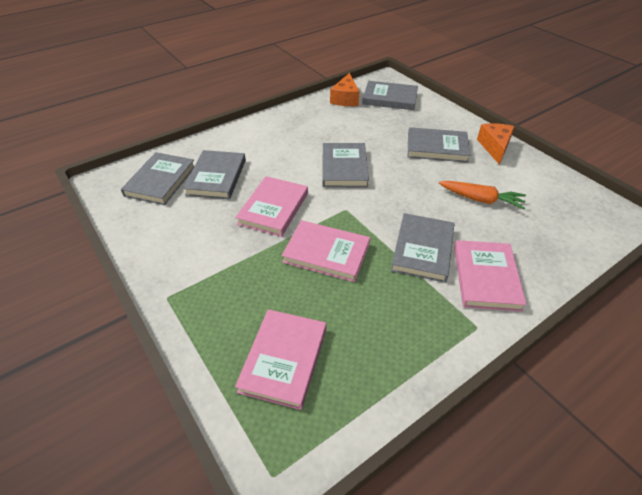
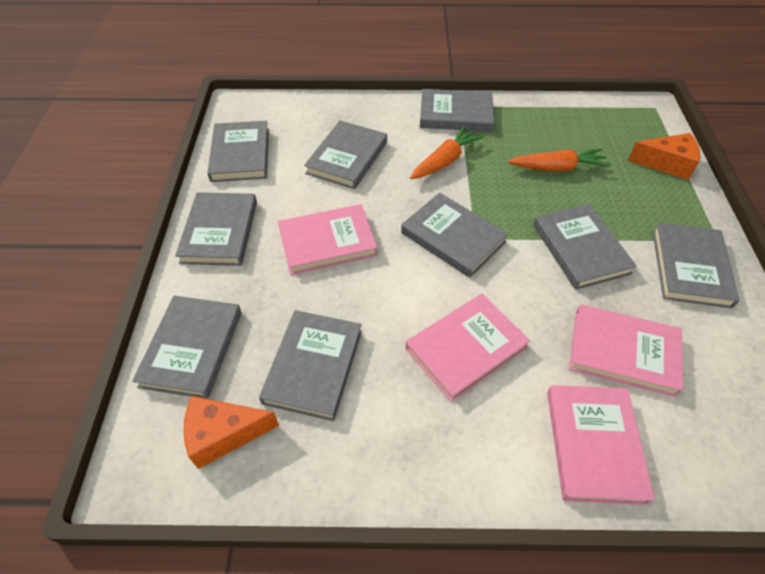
grey book: 6 -> 9
orange carrot: 1 -> 2

